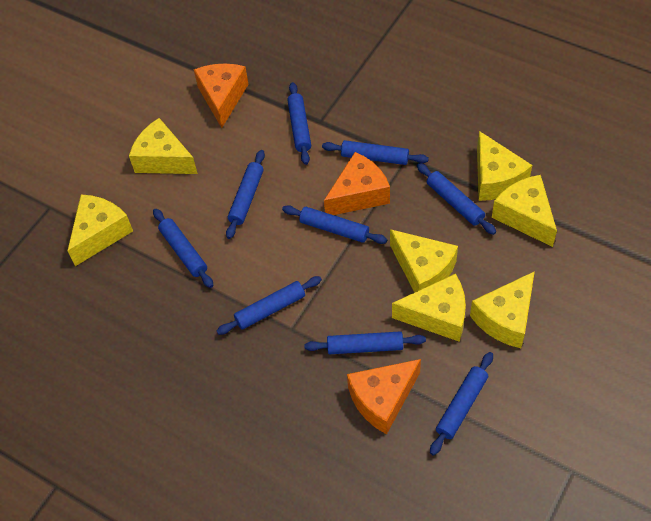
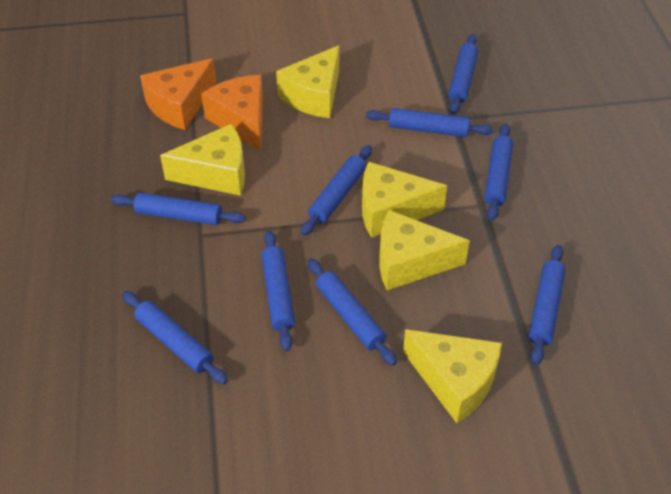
orange cheese: 3 -> 2
yellow cheese: 7 -> 5

